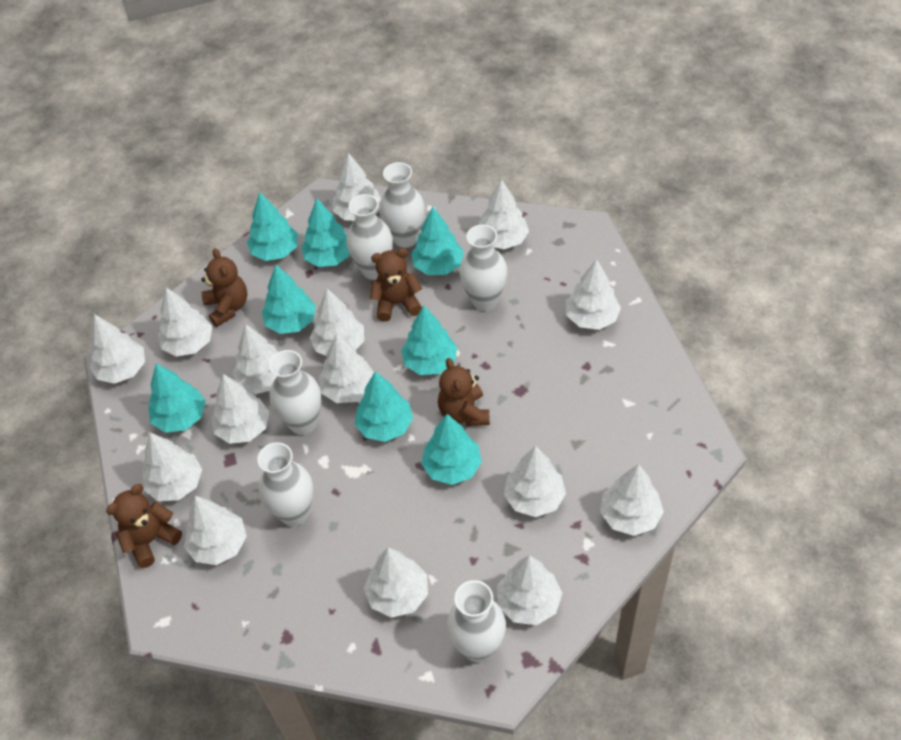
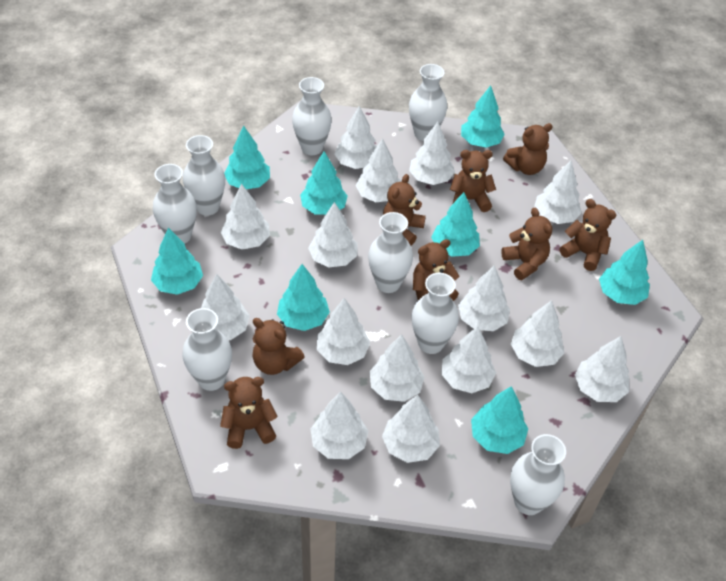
brown teddy bear: 4 -> 8
white vase: 6 -> 8

